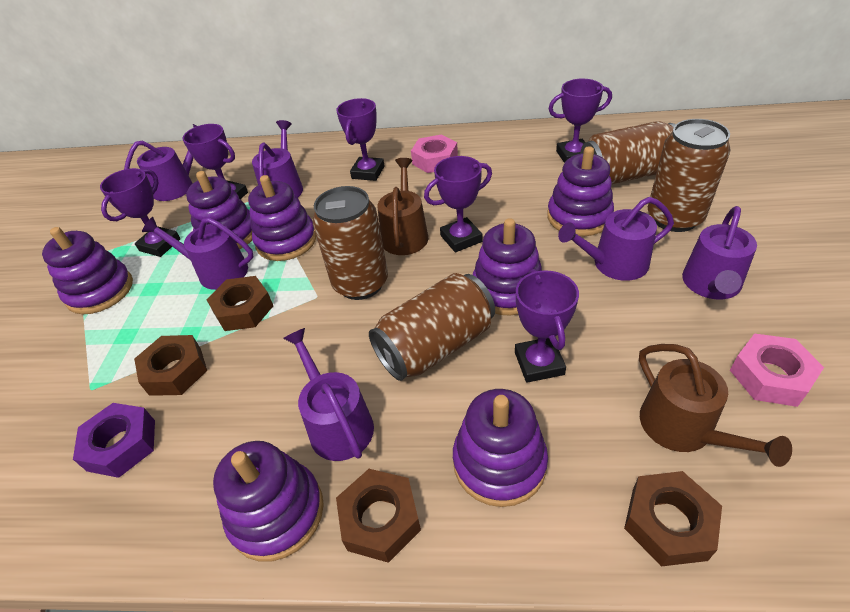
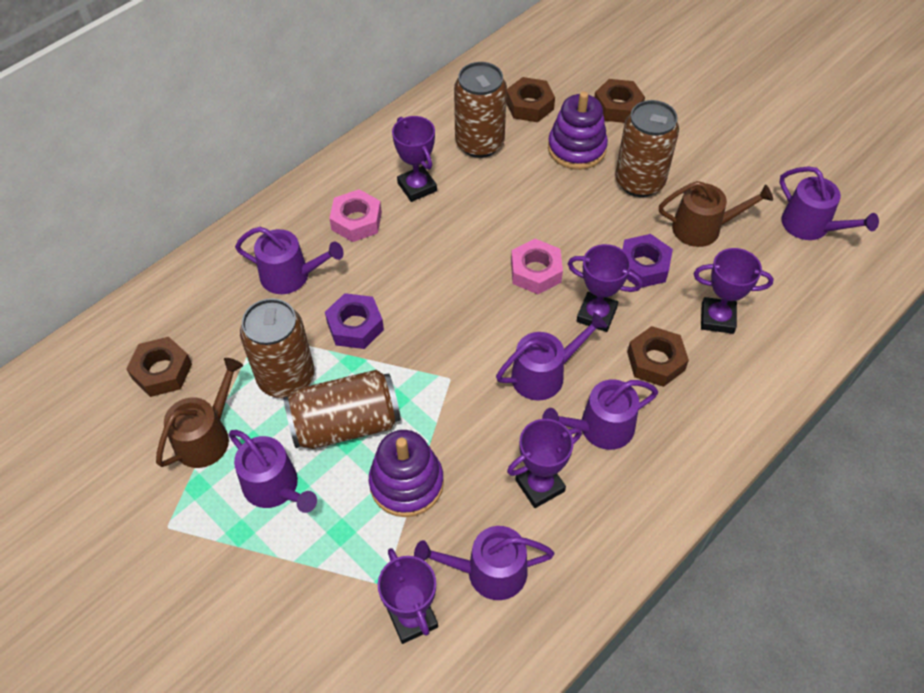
purple nut: 1 -> 2
purple stacking toy: 7 -> 2
purple trophy: 6 -> 5

